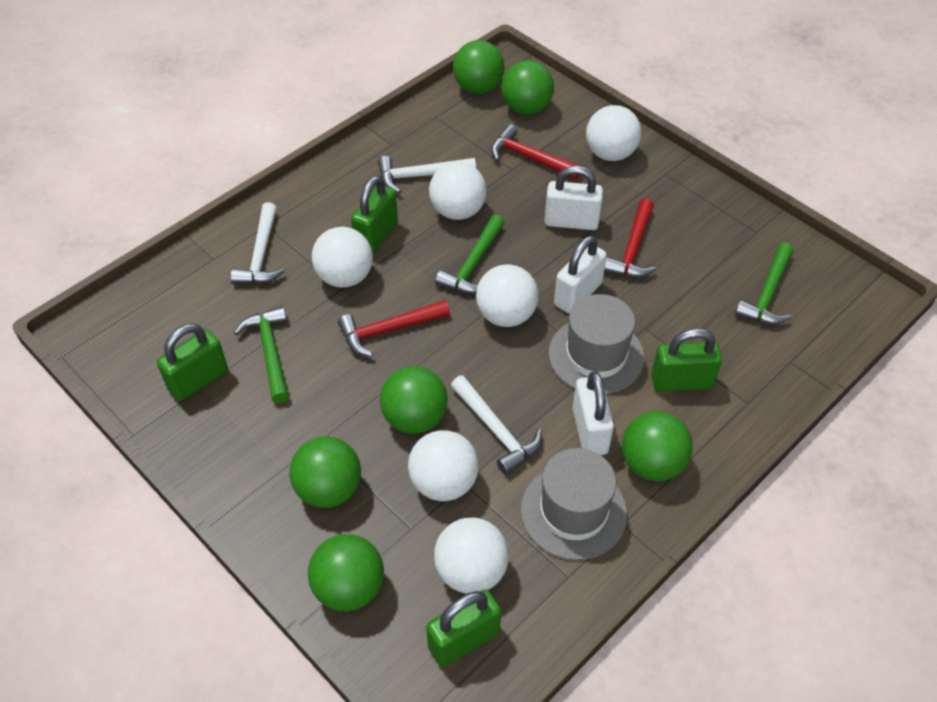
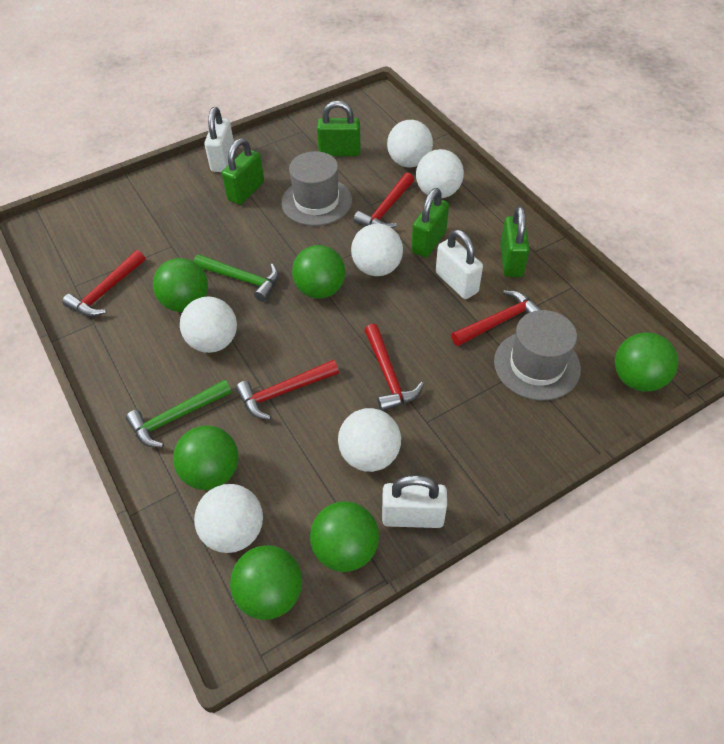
green hammer: 3 -> 2
red hammer: 3 -> 5
white hammer: 3 -> 0

